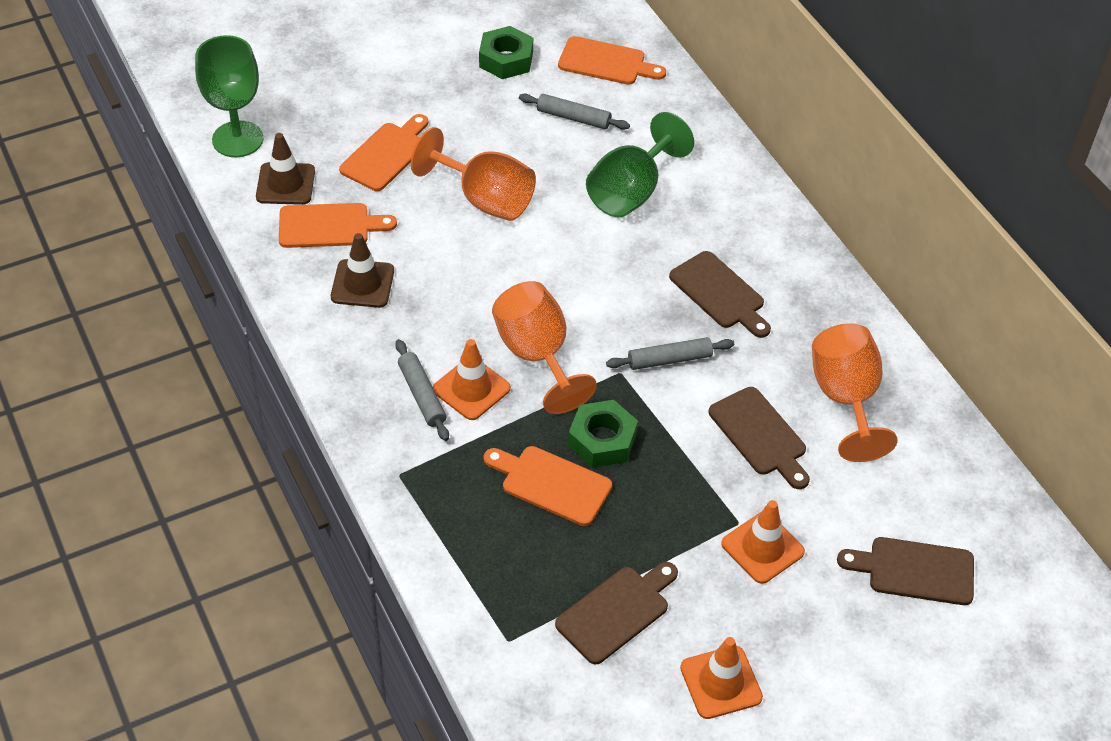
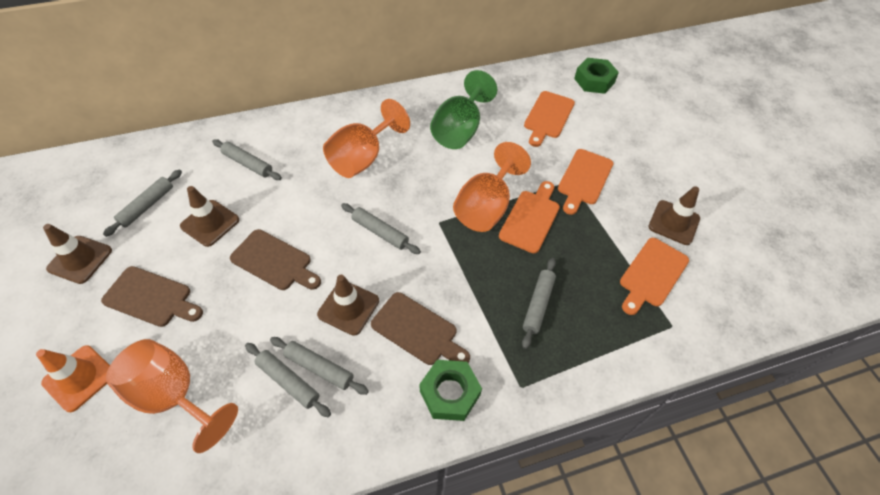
brown cutting board: 4 -> 3
brown traffic cone: 2 -> 4
green goblet: 2 -> 1
grey rolling pin: 3 -> 6
orange traffic cone: 3 -> 1

